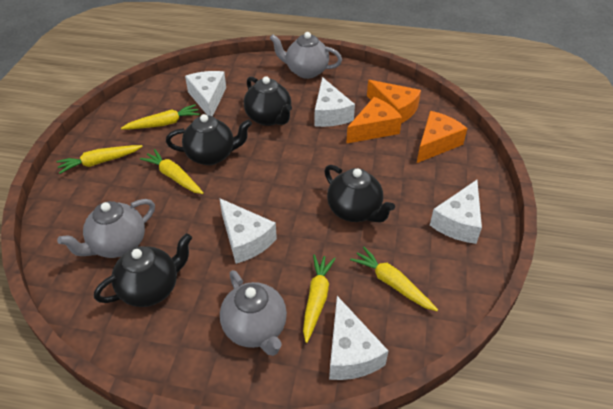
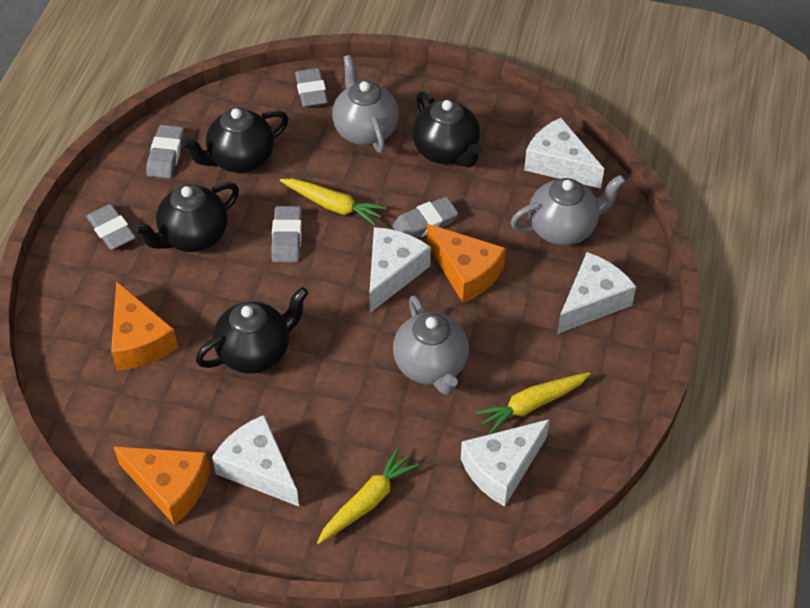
grey eraser: 0 -> 5
yellow carrot: 5 -> 3

